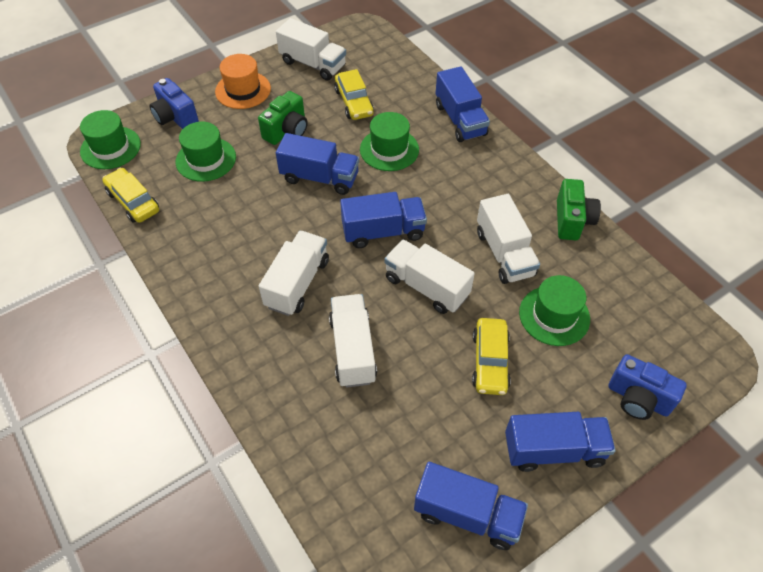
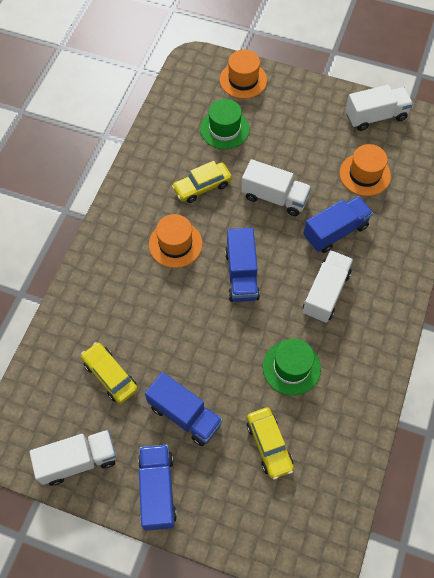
blue camera: 2 -> 0
blue truck: 5 -> 4
green camera: 2 -> 0
green hat: 4 -> 2
orange hat: 1 -> 3
white truck: 5 -> 4

